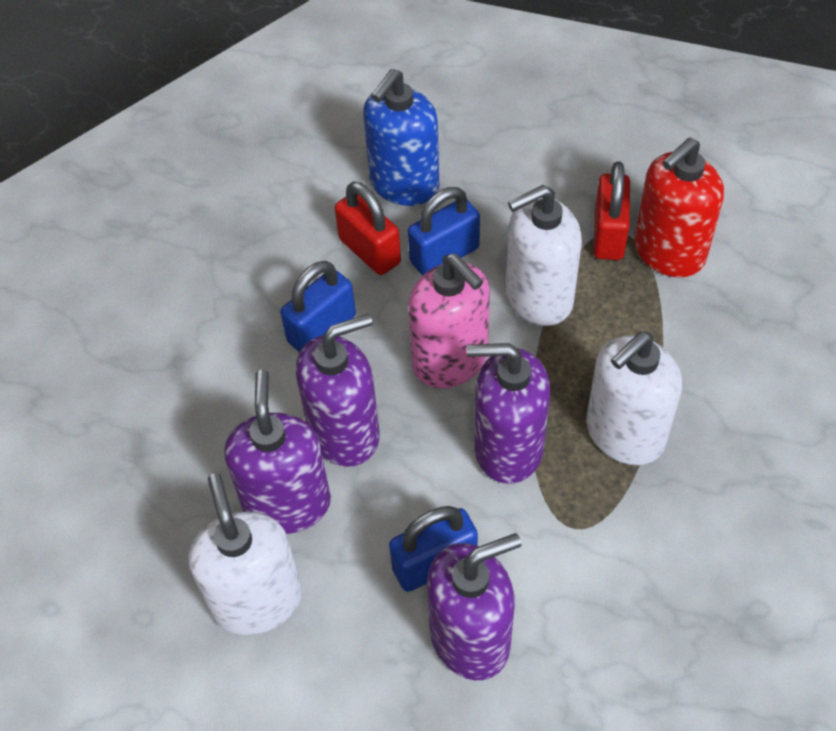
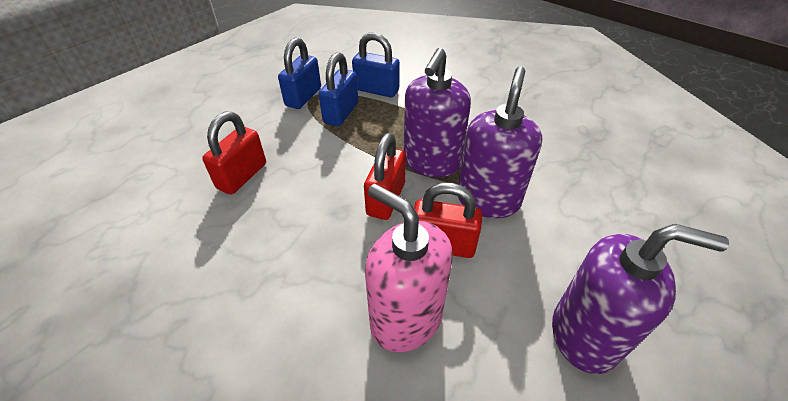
blue soap dispenser: 1 -> 0
purple soap dispenser: 4 -> 3
red padlock: 2 -> 3
red soap dispenser: 1 -> 0
white soap dispenser: 3 -> 0

